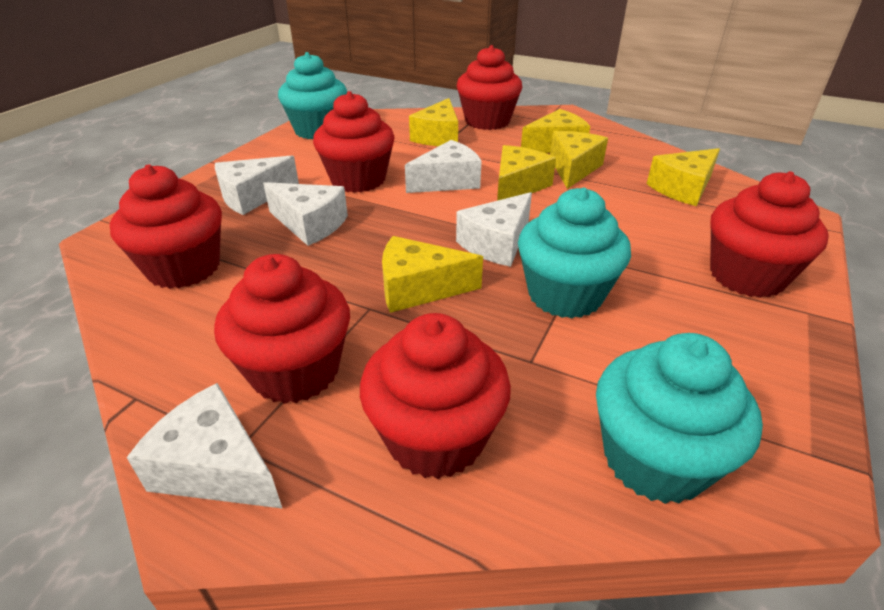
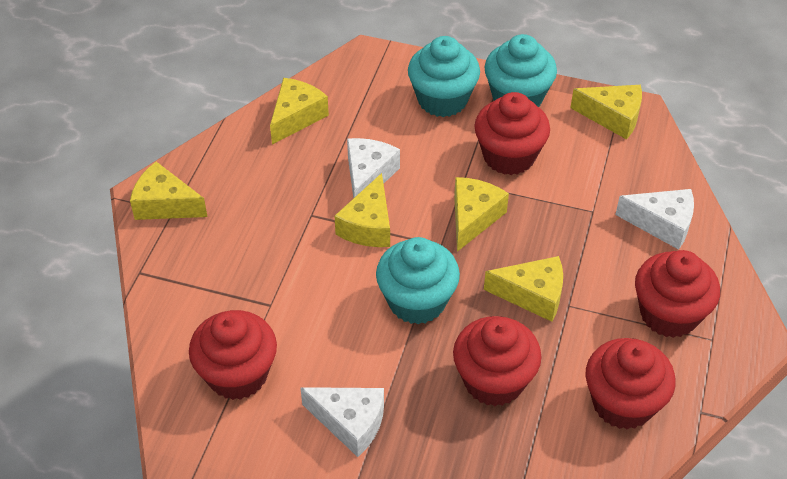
red cupcake: 6 -> 5
white cheese: 5 -> 3

